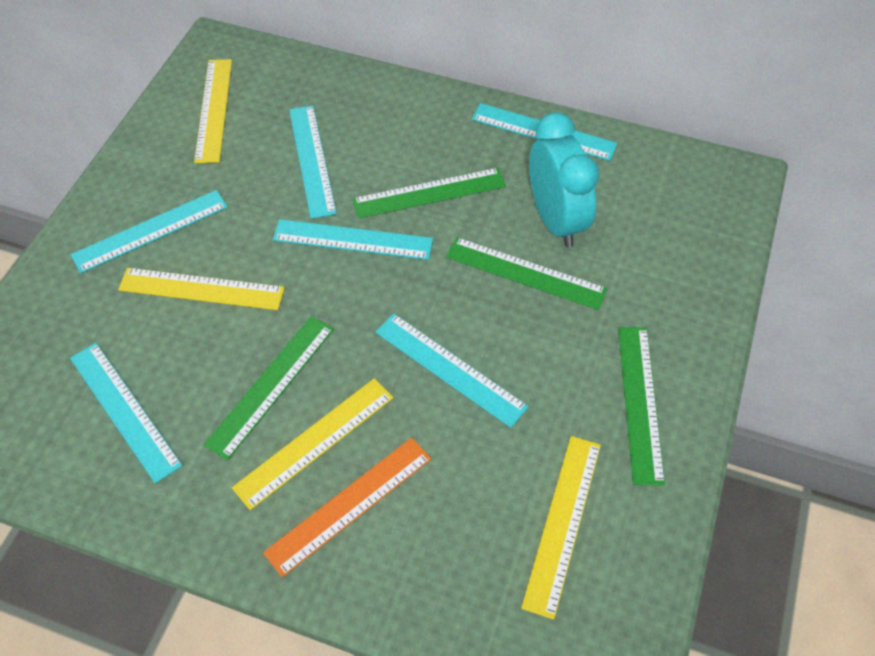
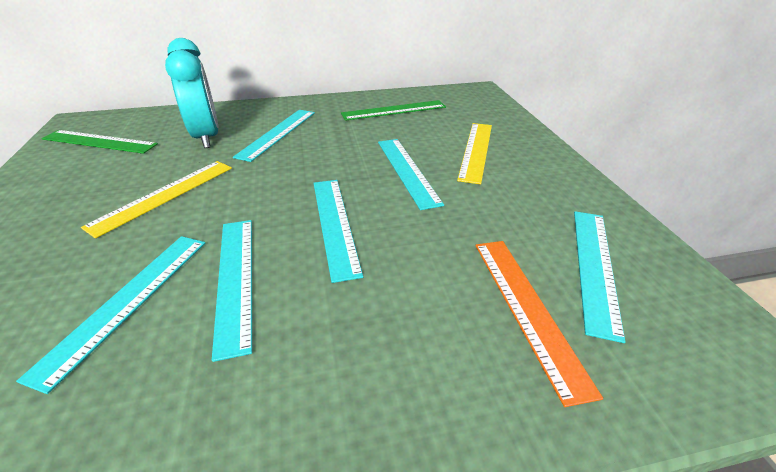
green ruler: 4 -> 2
yellow ruler: 4 -> 2

